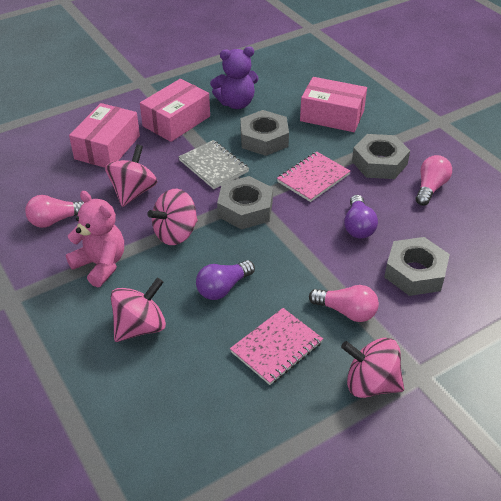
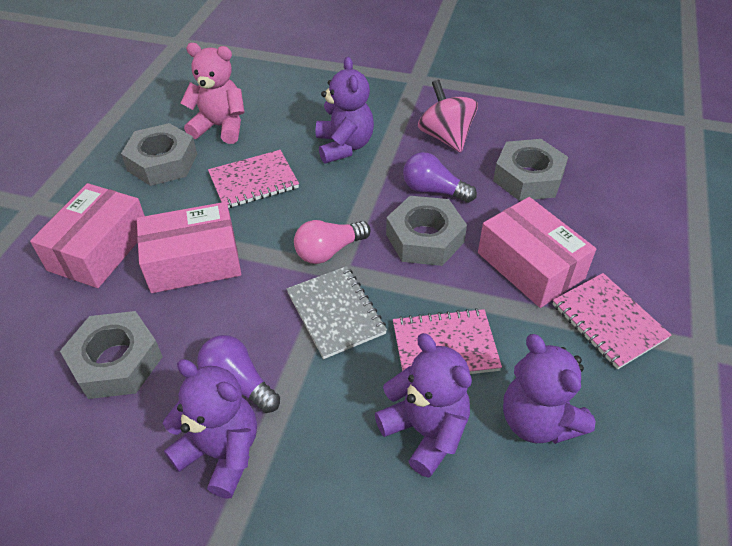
pink light bulb: 3 -> 1
pink notebook: 2 -> 3
pink spinning top: 4 -> 1
purple teddy bear: 1 -> 4

